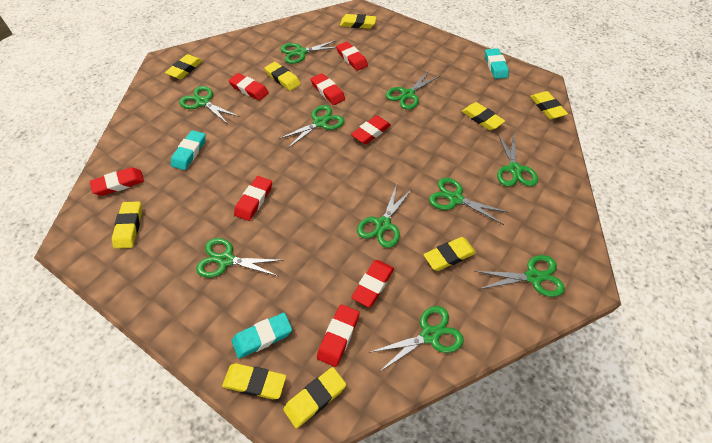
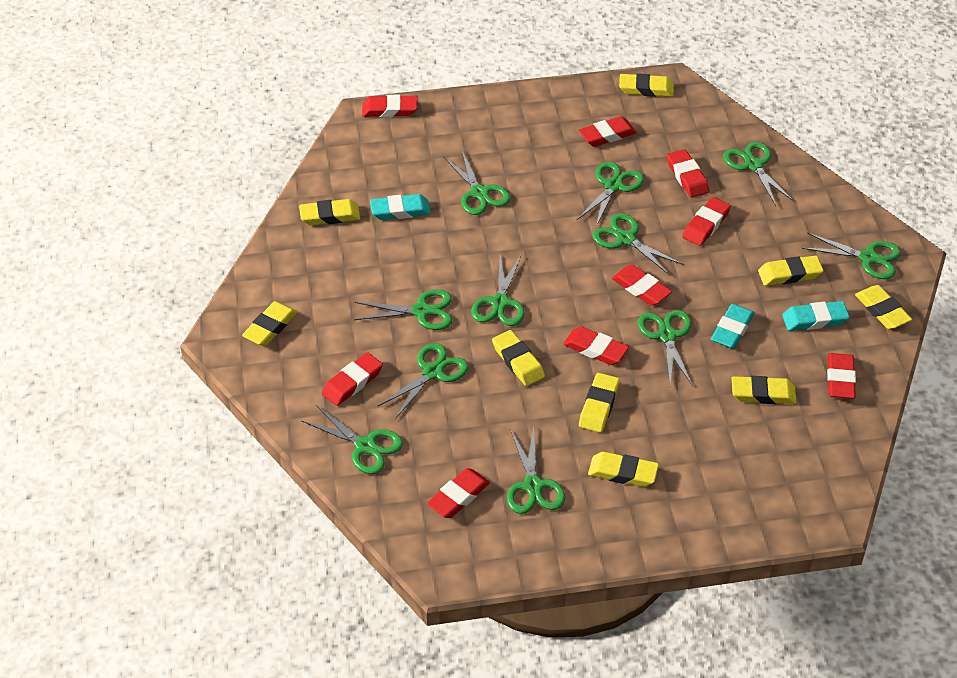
green scissors: 10 -> 11
red eraser: 8 -> 9

